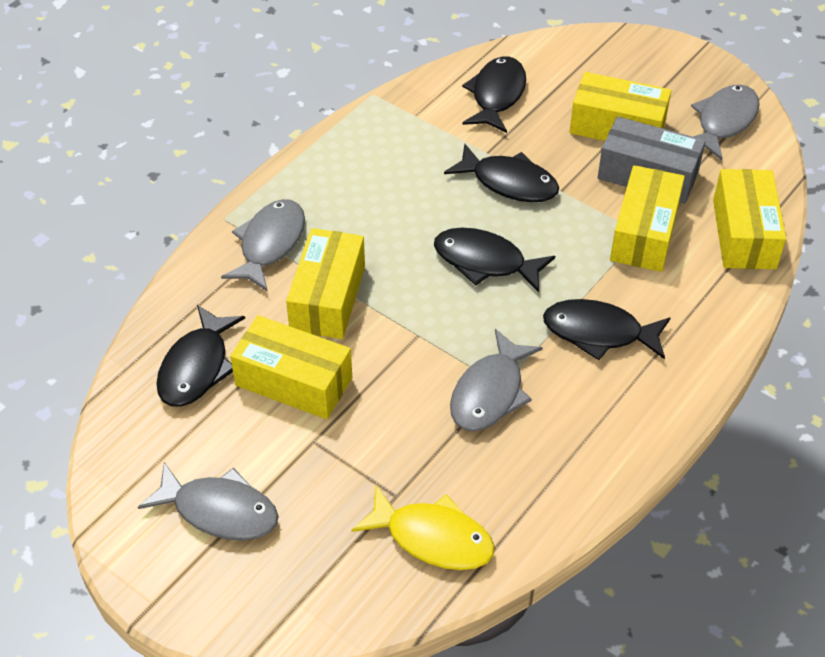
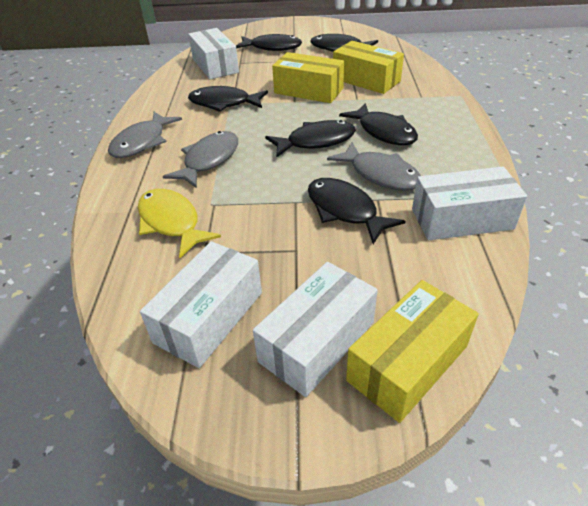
black fish: 5 -> 6
grey box: 1 -> 0
grey fish: 4 -> 3
white box: 0 -> 4
yellow box: 5 -> 3

